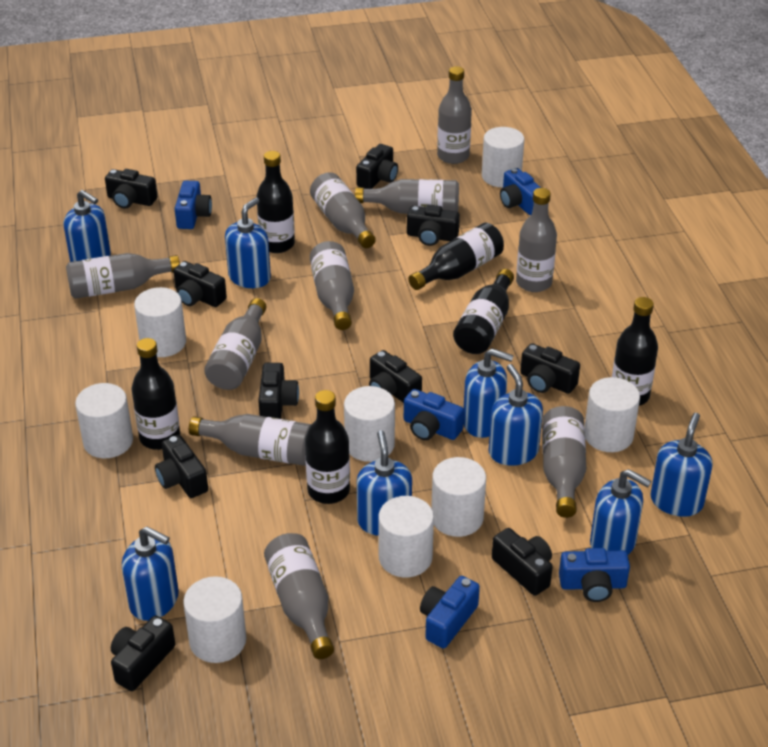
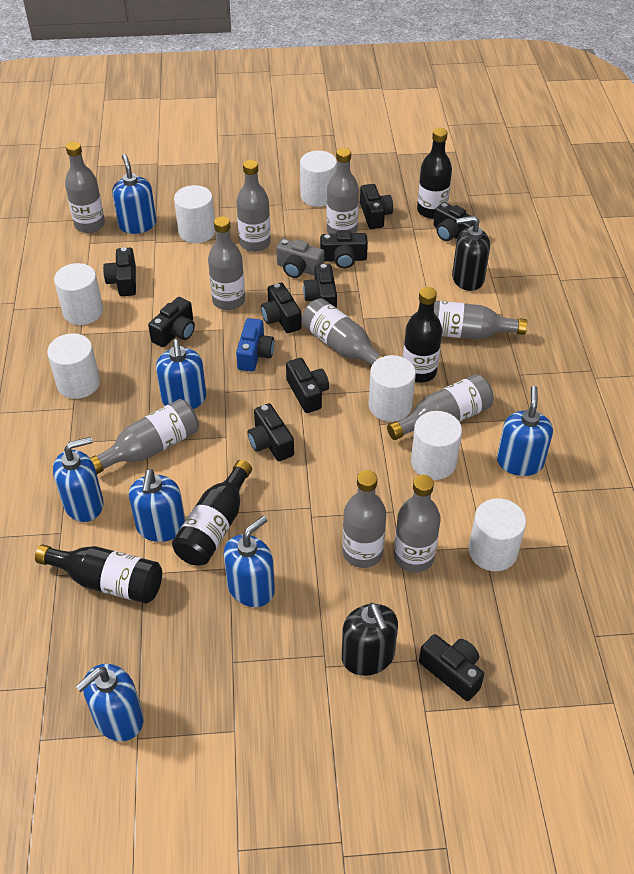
black bottle: 6 -> 4
black soap dispenser: 0 -> 2
blue camera: 5 -> 1
blue soap dispenser: 8 -> 7
grey camera: 0 -> 1
white cylinder: 8 -> 7

